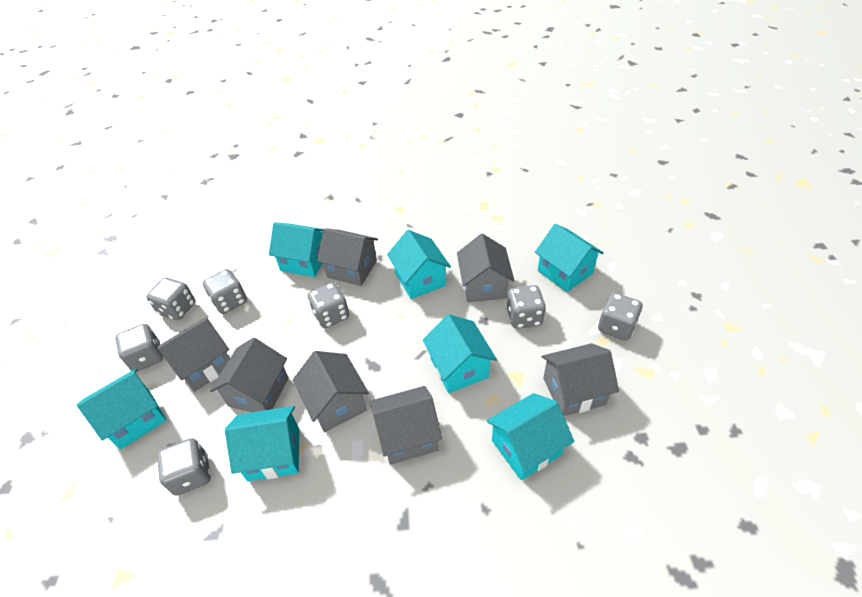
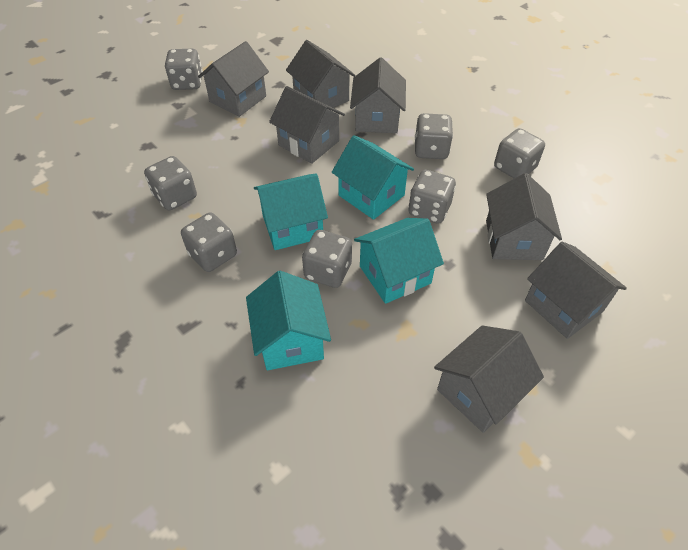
turquoise house: 7 -> 4

